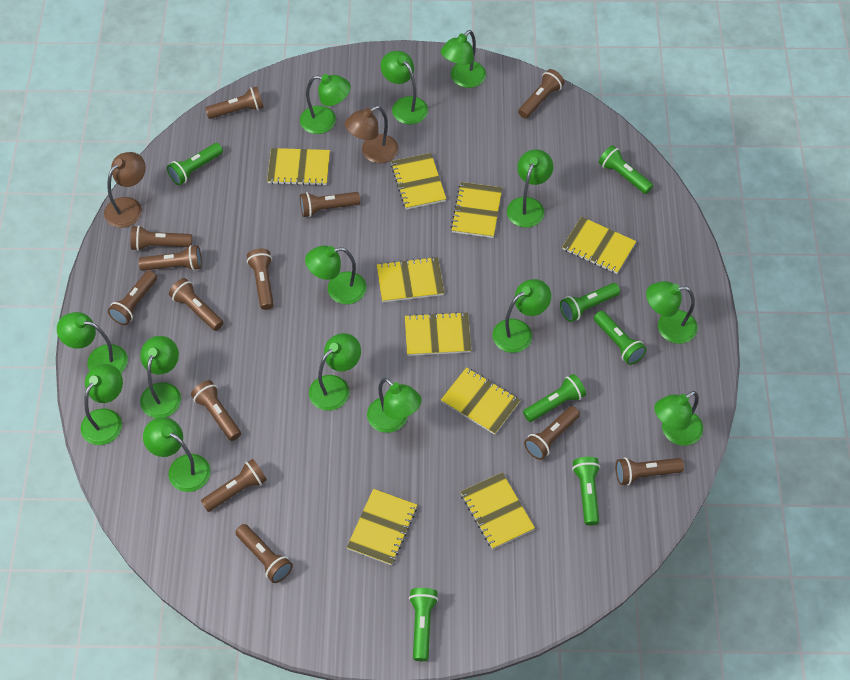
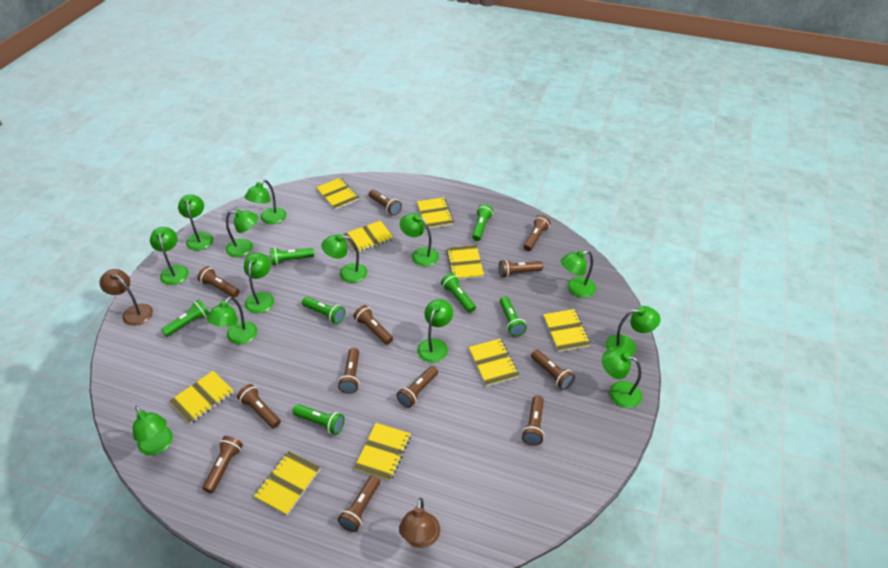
brown flashlight: 13 -> 12
green lamp: 14 -> 13

